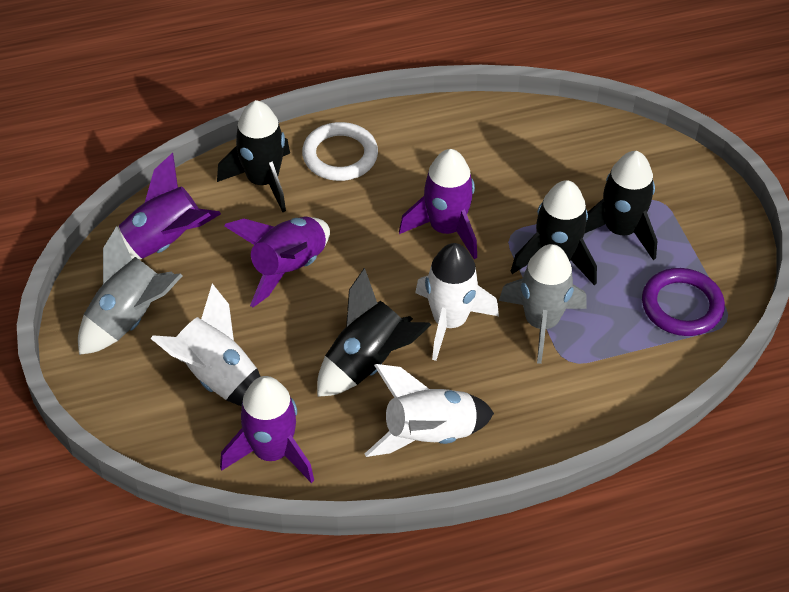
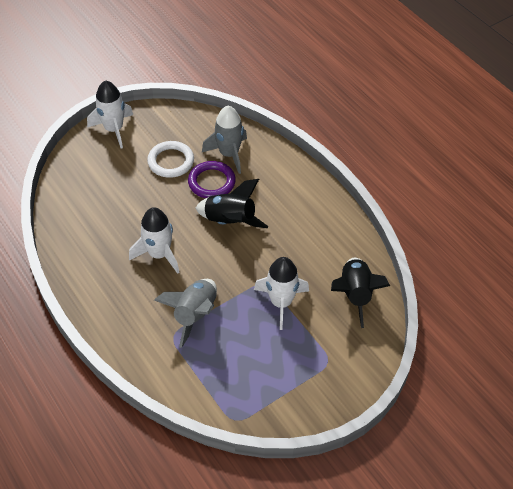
black rocket: 4 -> 2
purple rocket: 4 -> 0

